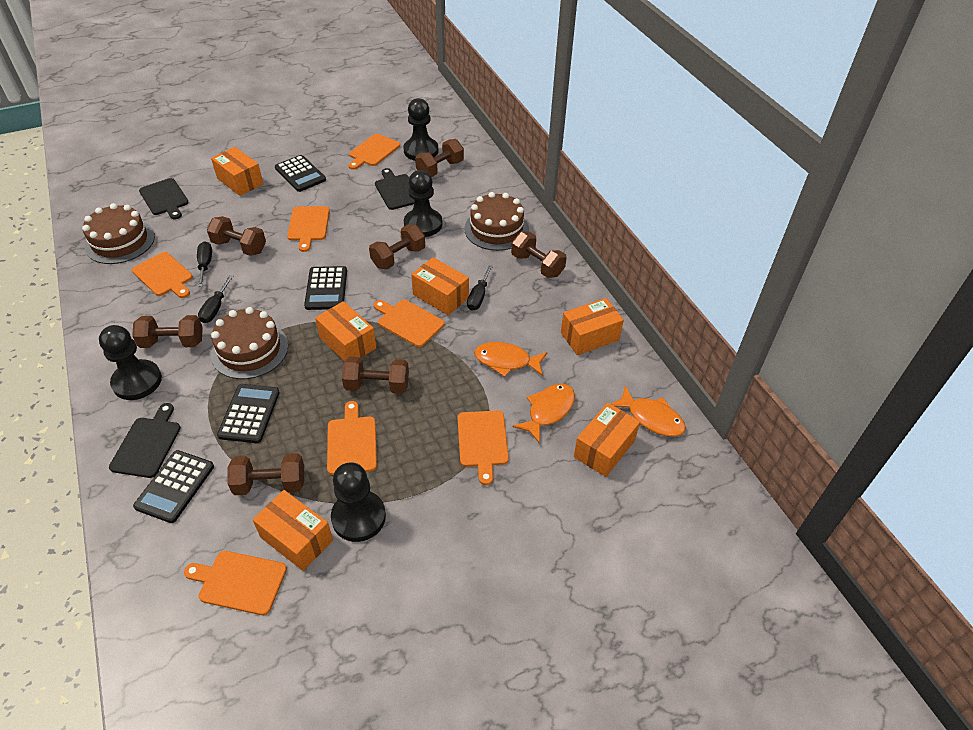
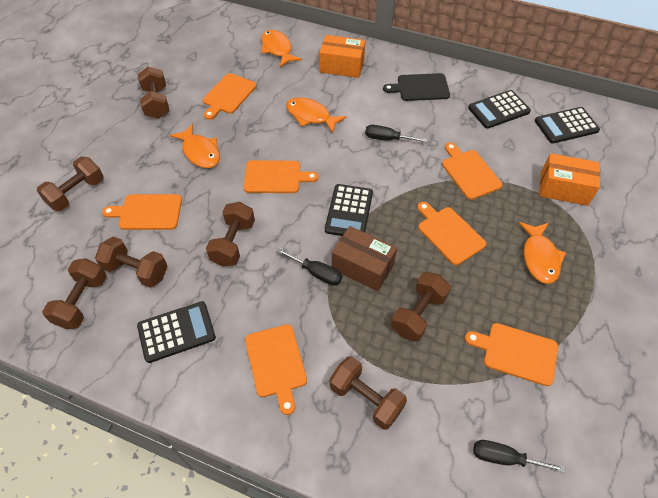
black cutting board: 3 -> 1
black pawn: 4 -> 0
brown box: 0 -> 1
brown cake: 3 -> 0
orange box: 6 -> 2
orange fish: 3 -> 4

